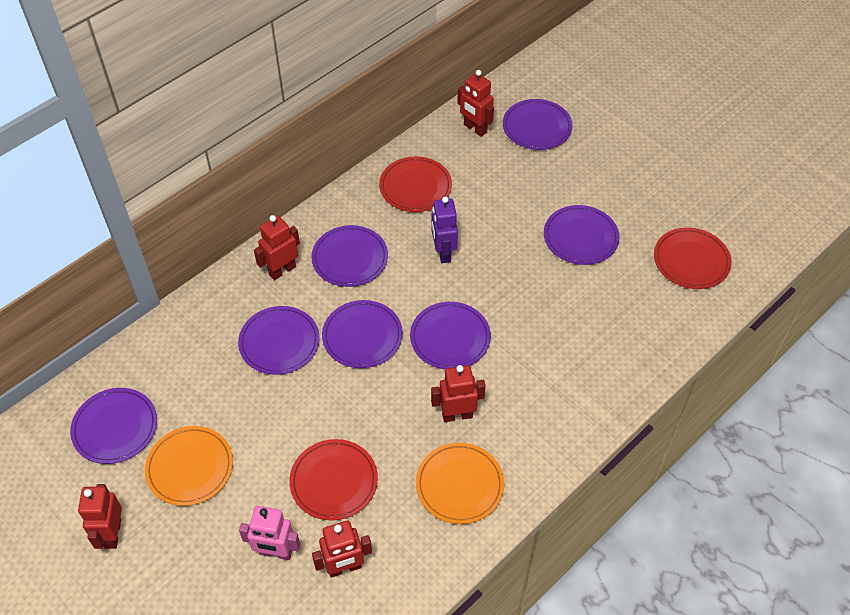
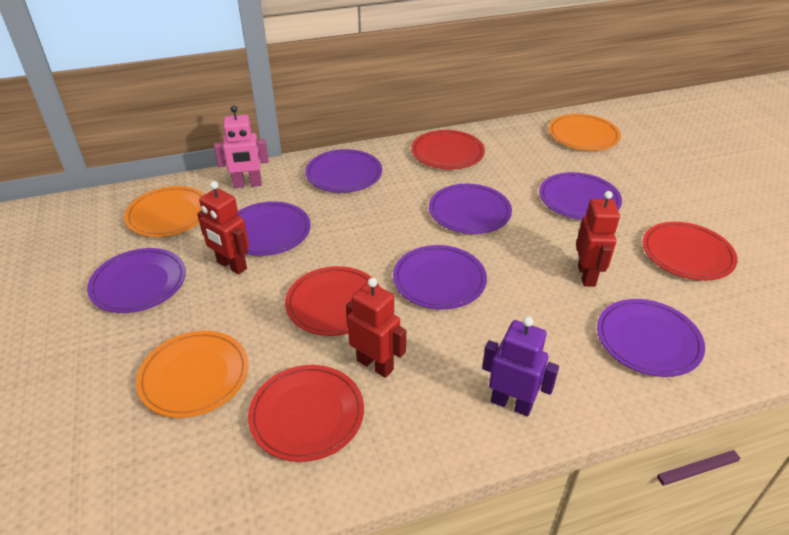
orange plate: 2 -> 3
red plate: 3 -> 4
red robot: 5 -> 3

